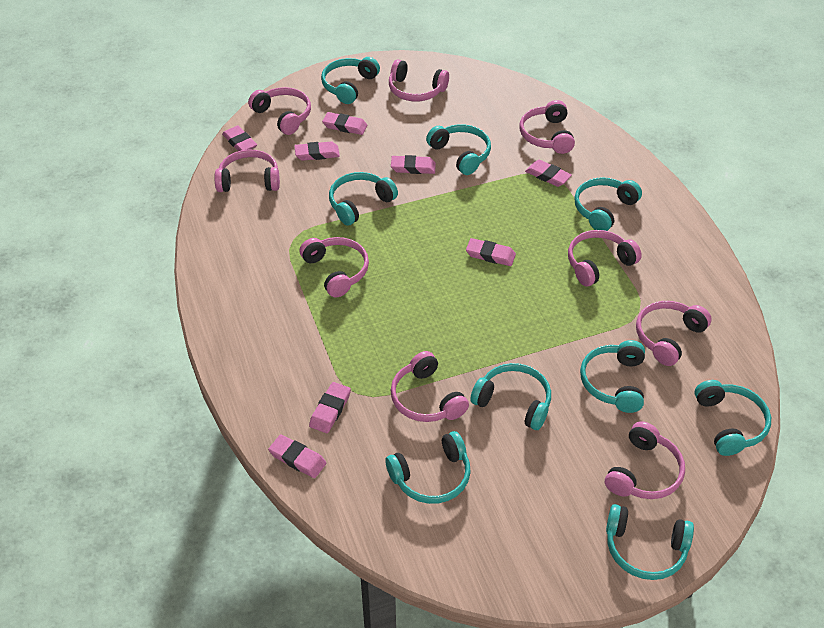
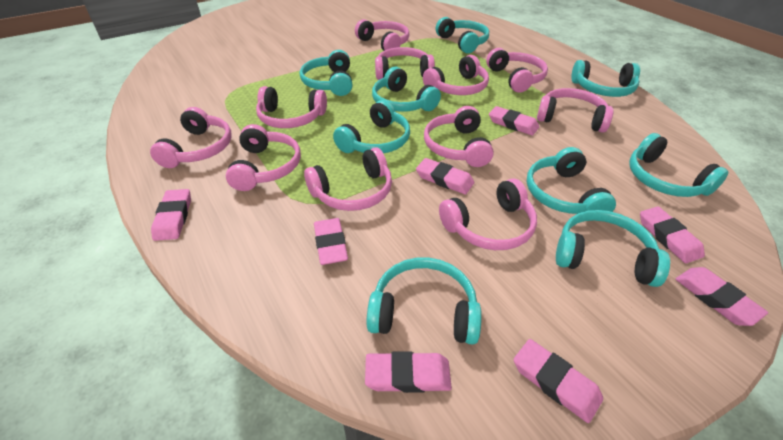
pink headphones: 9 -> 11

